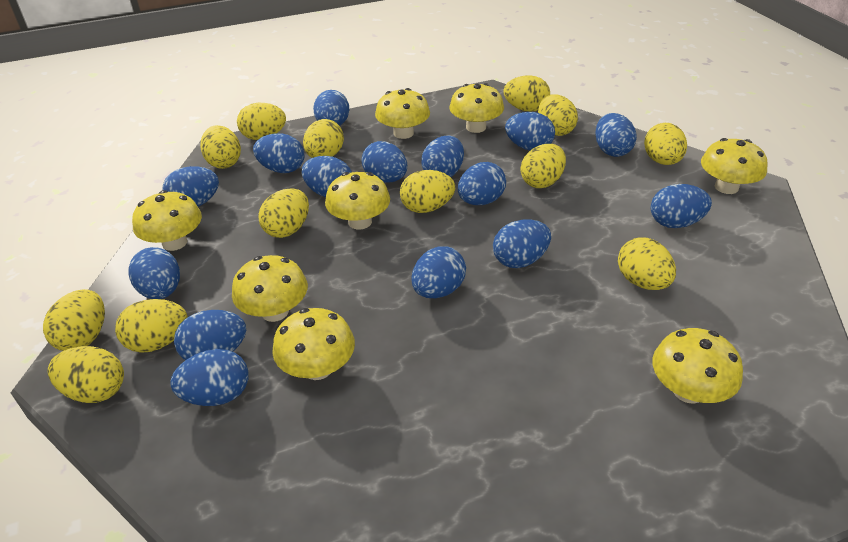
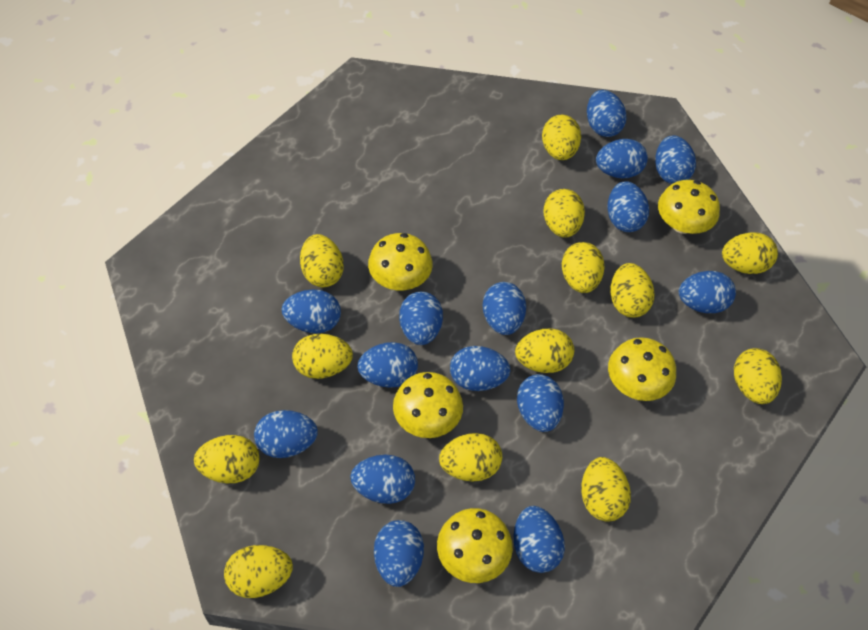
yellow mushroom: 8 -> 5

